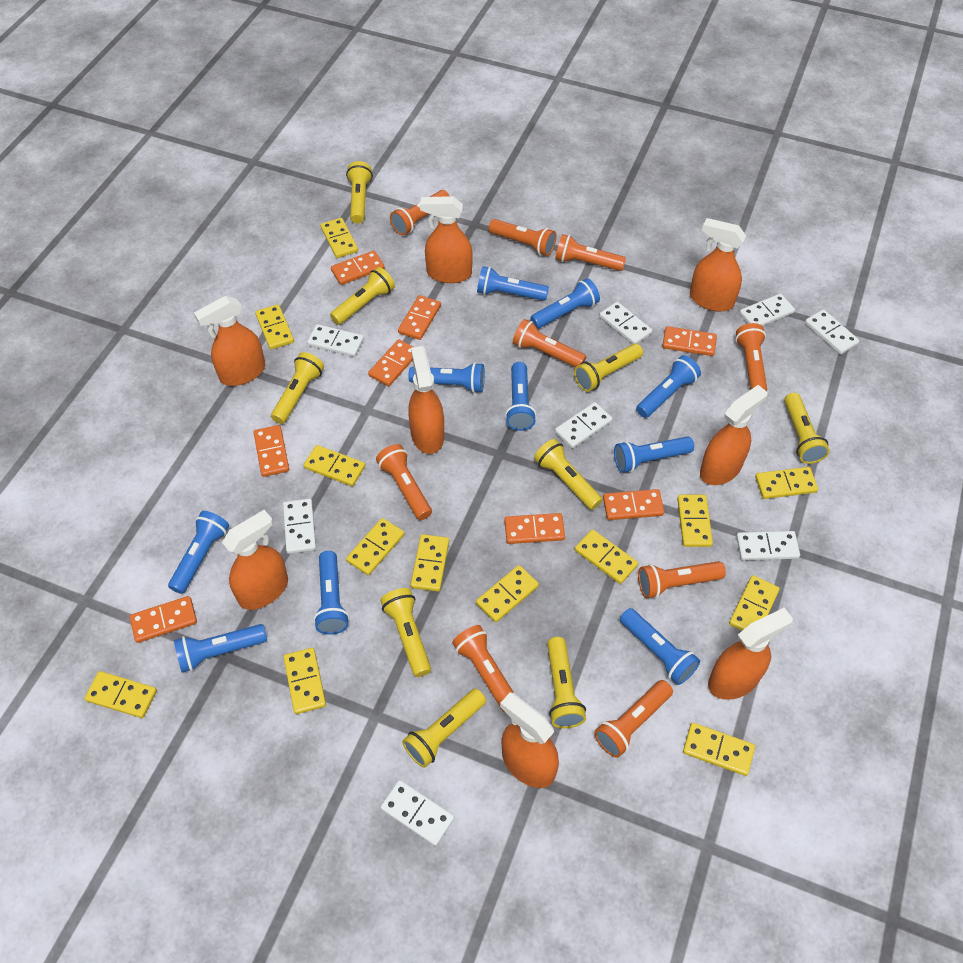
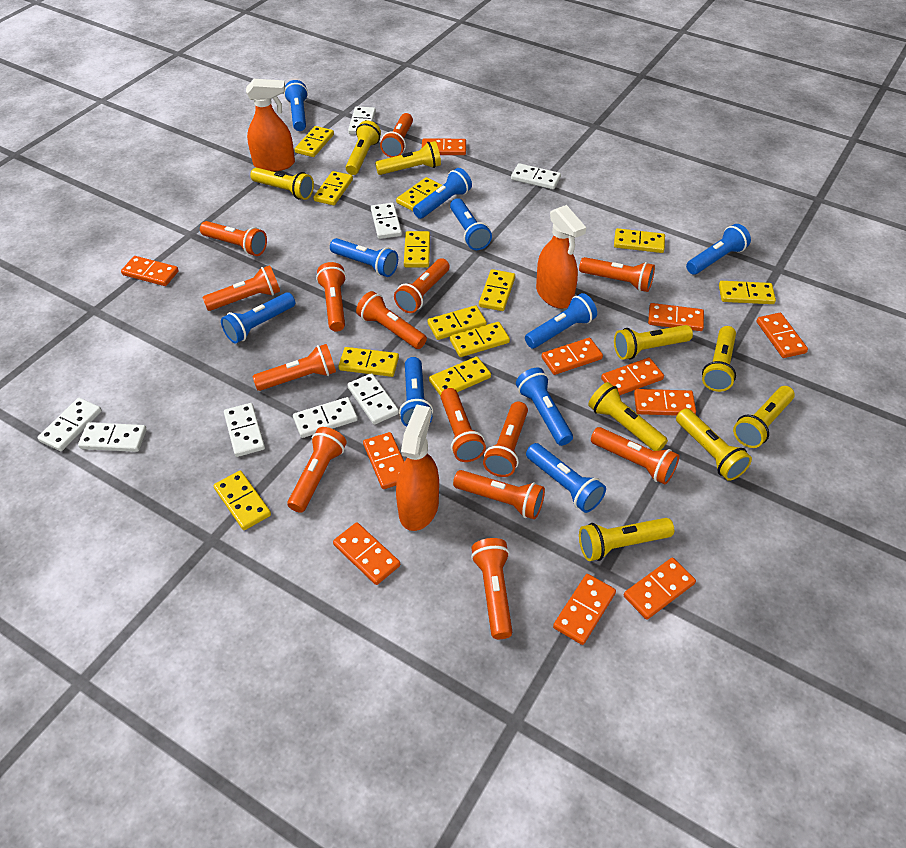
orange domino: 8 -> 11
orange flashlight: 9 -> 14
orange spray bottle: 8 -> 3
yellow domino: 13 -> 12

